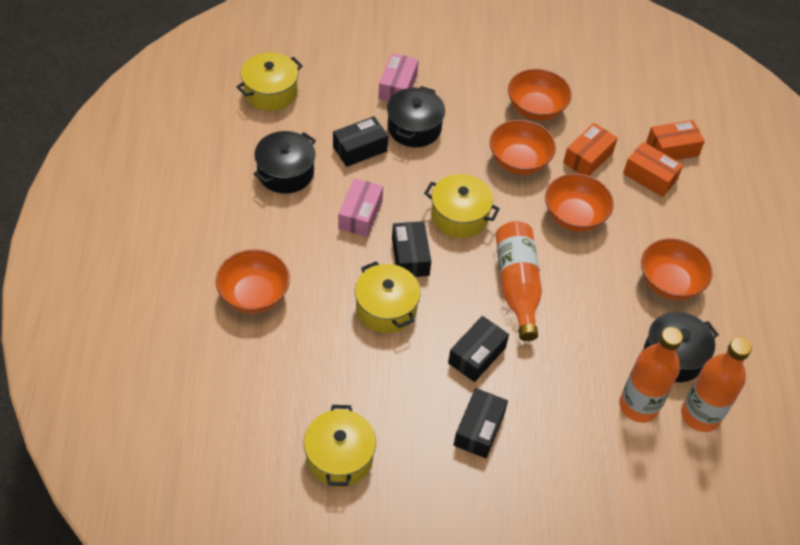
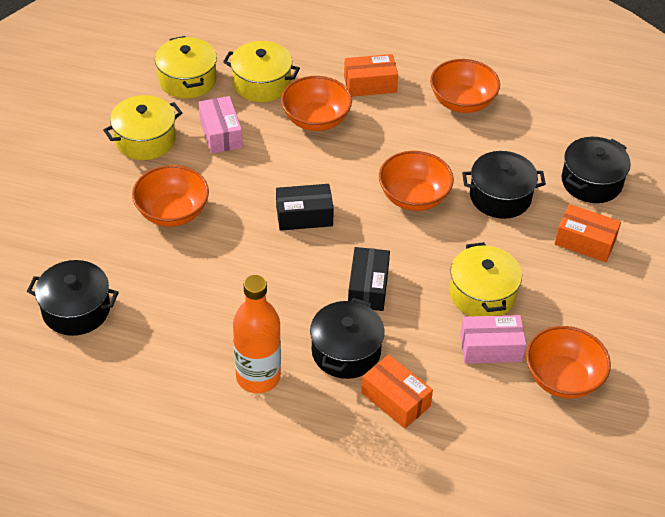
black box: 4 -> 2
black pot: 3 -> 4
orange bottle: 3 -> 1

